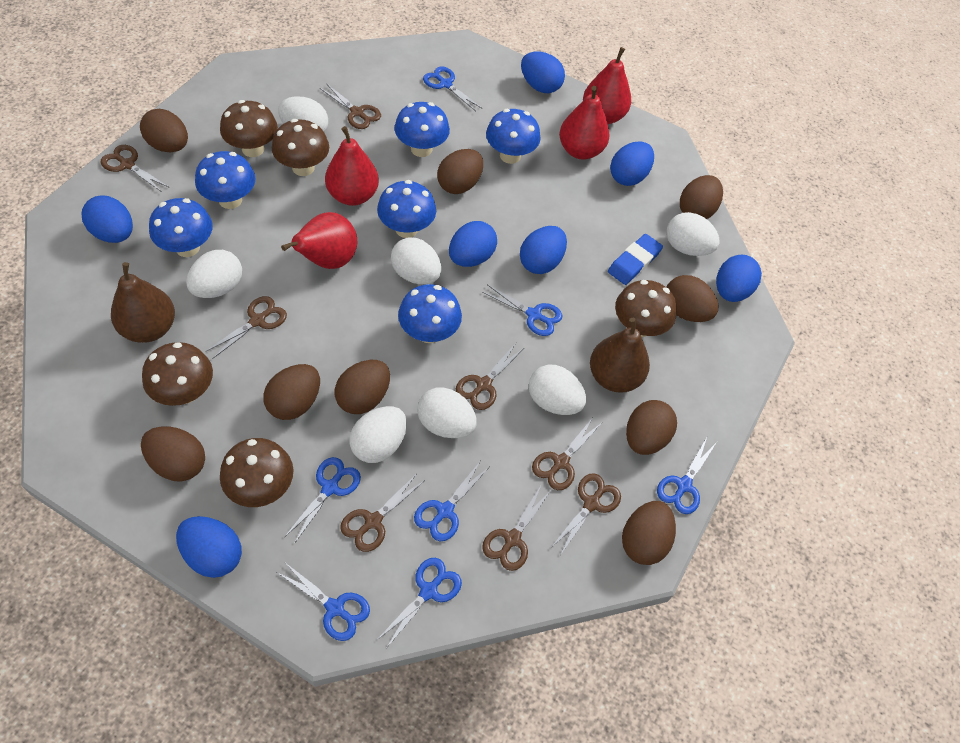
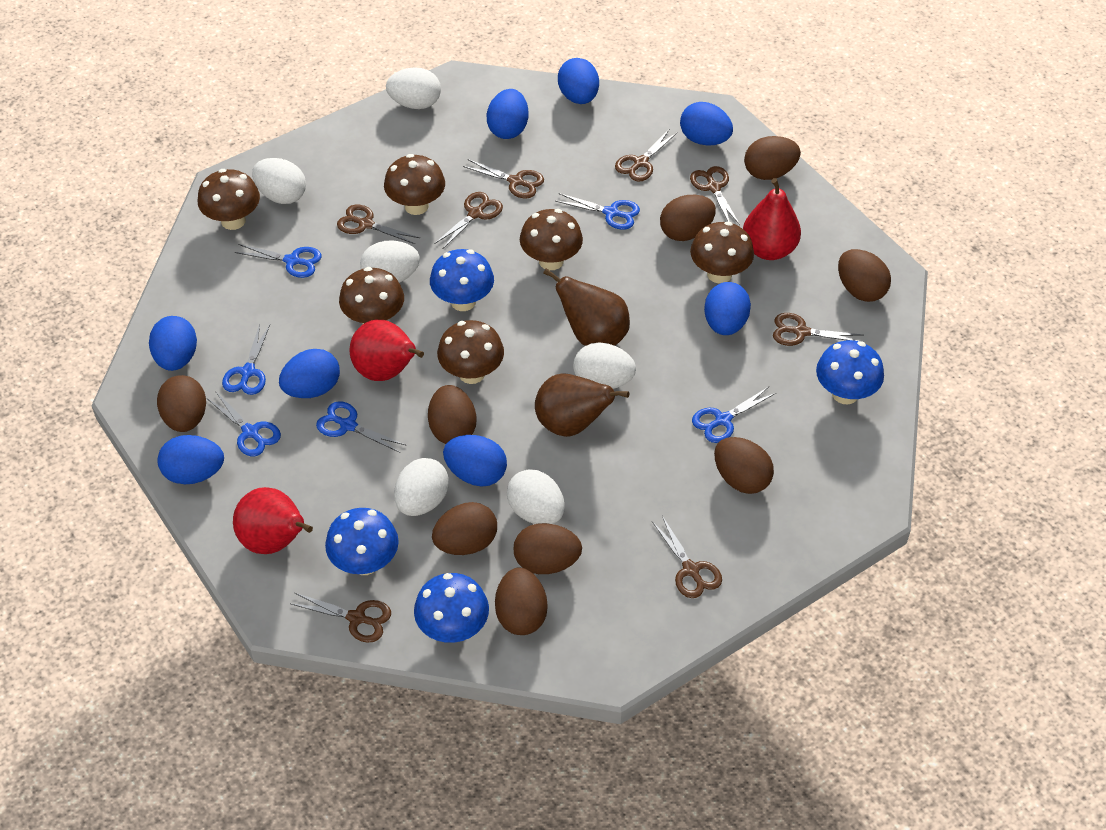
blue egg: 7 -> 8
blue eraser: 1 -> 0
blue mushroom: 6 -> 4
blue scissors: 7 -> 6
brown mushroom: 5 -> 6
red pear: 4 -> 3
white egg: 7 -> 6

